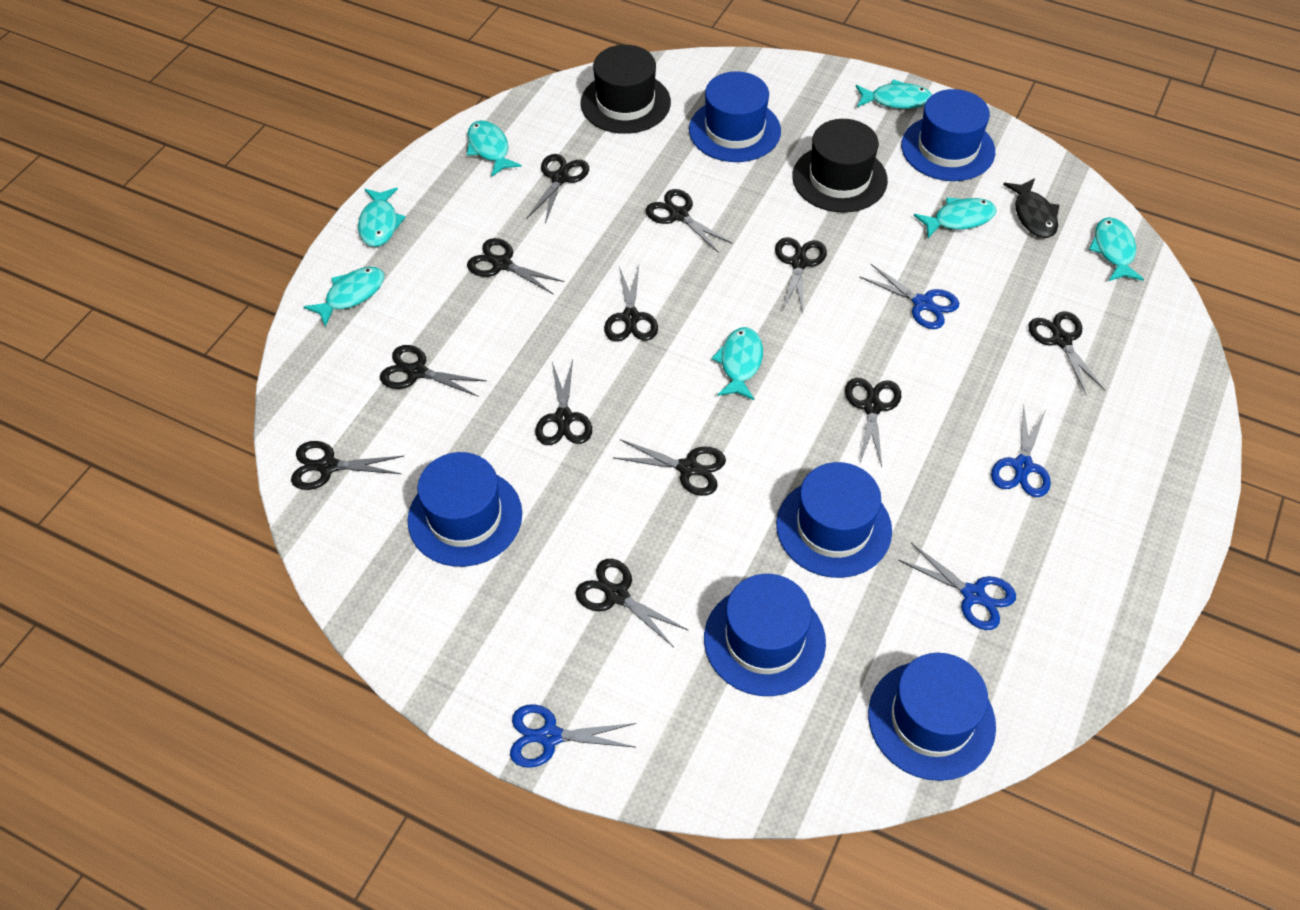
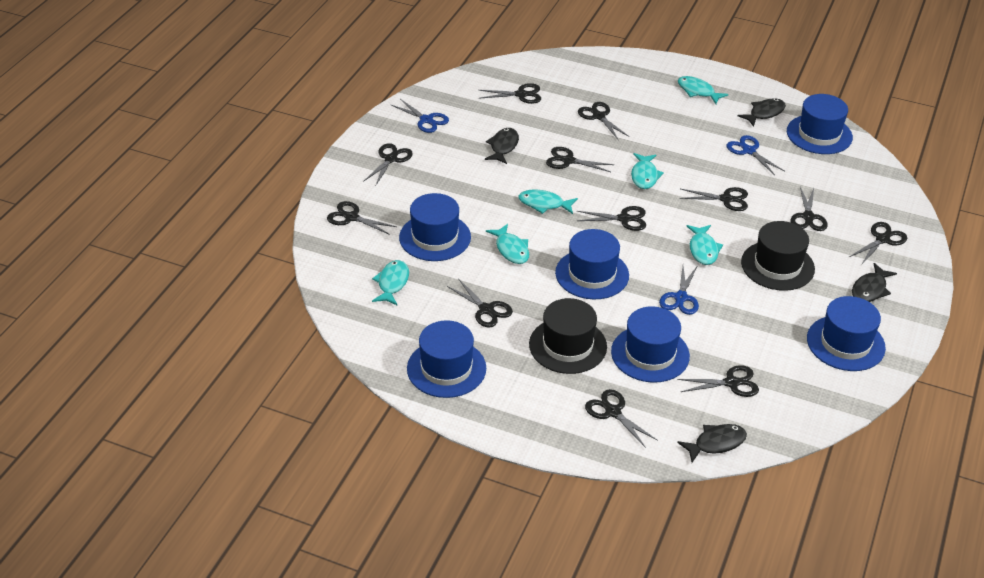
black fish: 1 -> 4
blue scissors: 4 -> 3
turquoise fish: 7 -> 6

